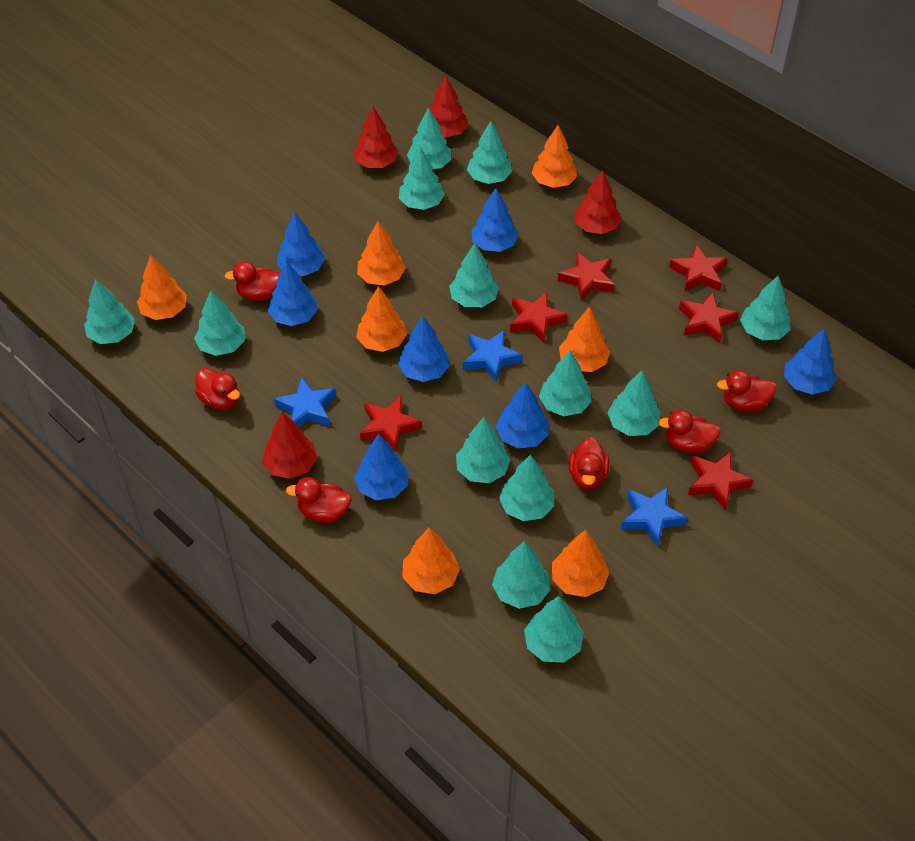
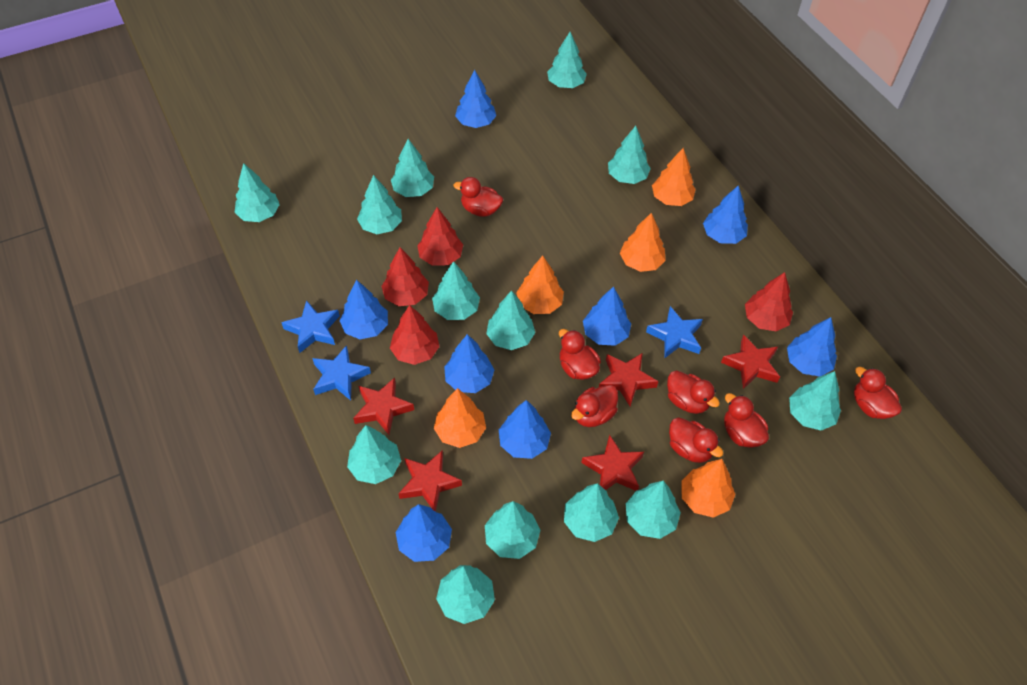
blue tree: 7 -> 8
orange tree: 7 -> 5
red duck: 6 -> 7
red star: 6 -> 5

